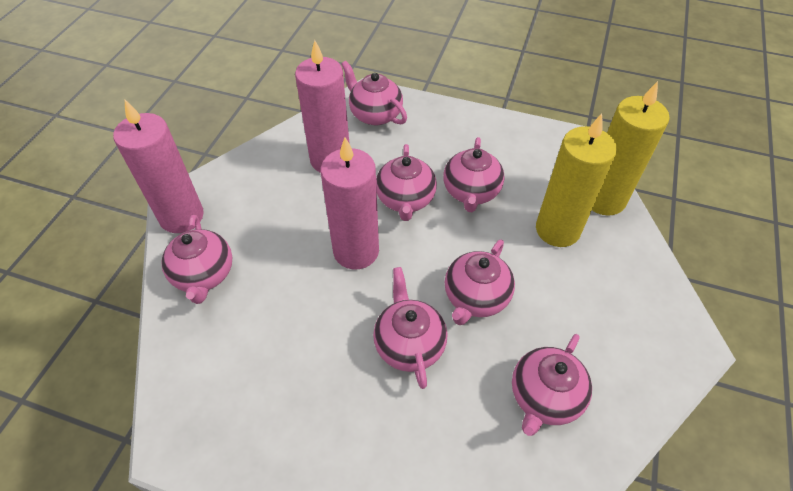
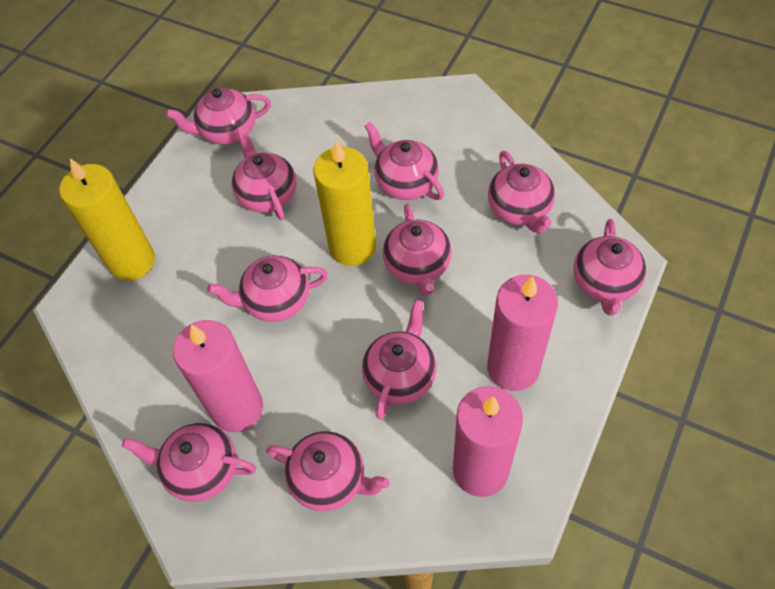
pink teapot: 7 -> 10

